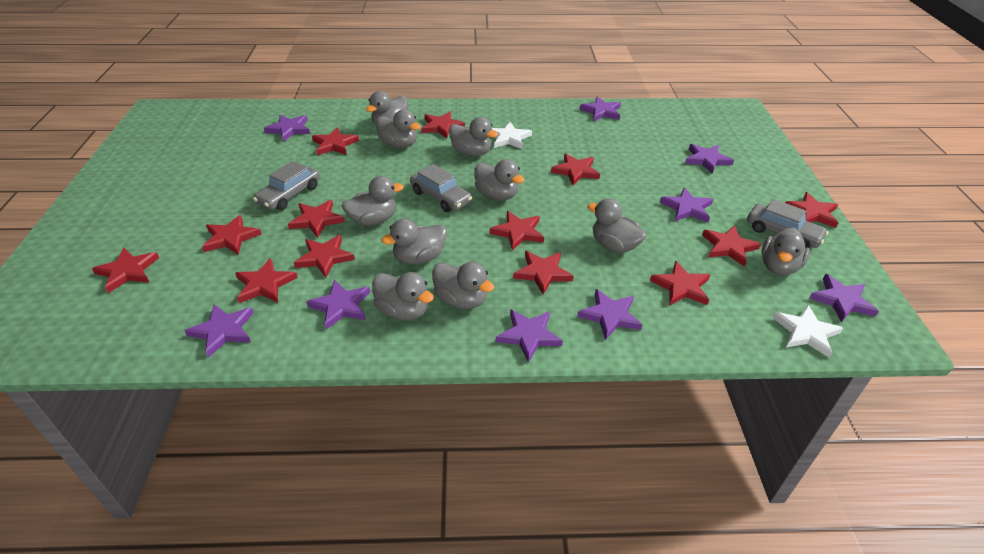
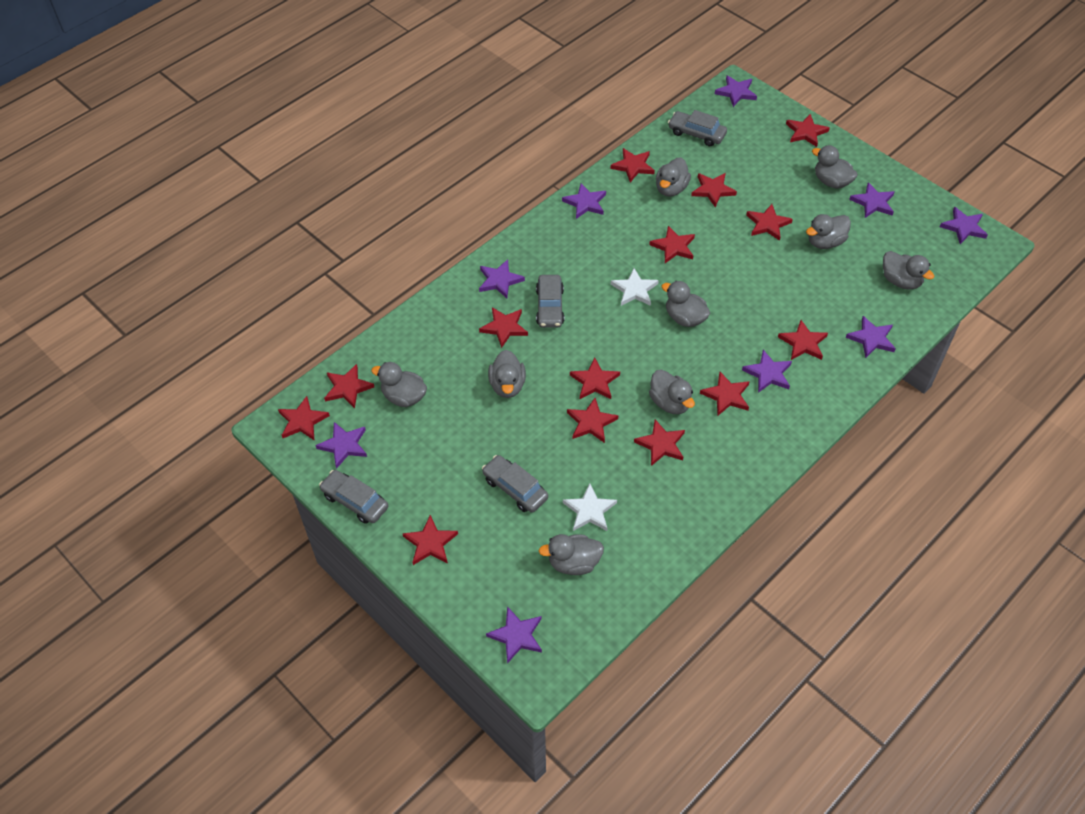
grey car: 3 -> 4
grey duck: 10 -> 9
red star: 13 -> 14

